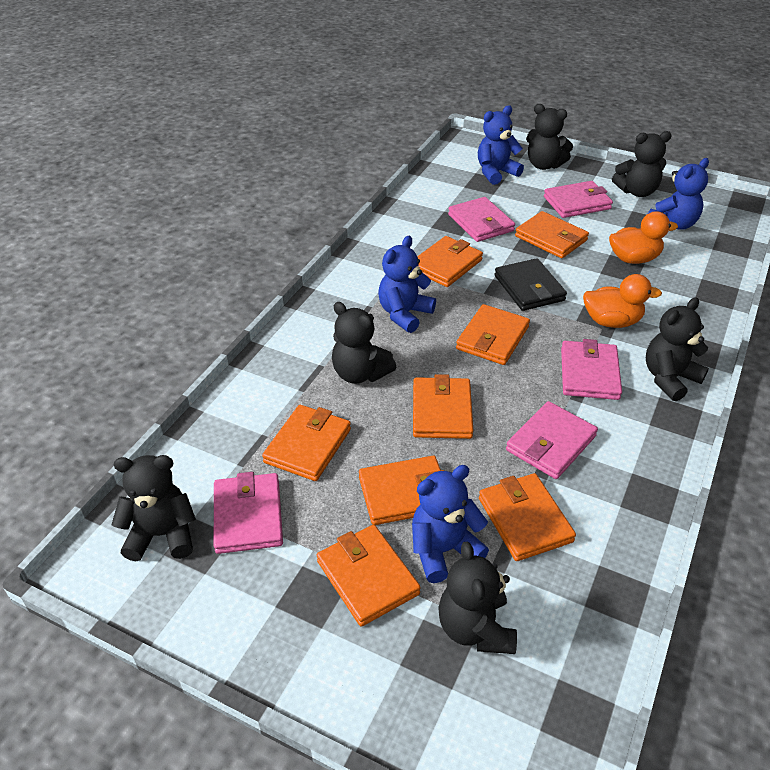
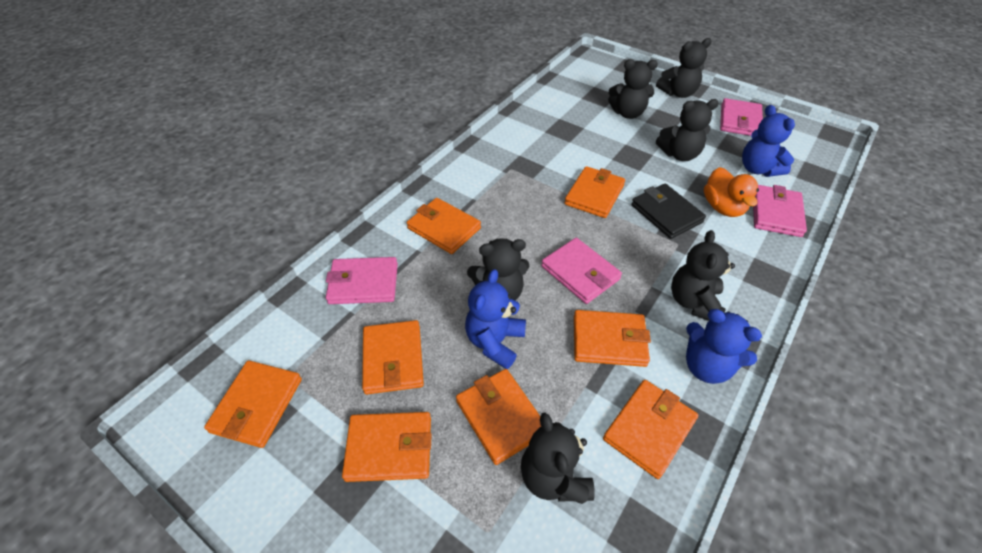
blue teddy bear: 4 -> 3
orange duck: 2 -> 1
pink wallet: 5 -> 4

